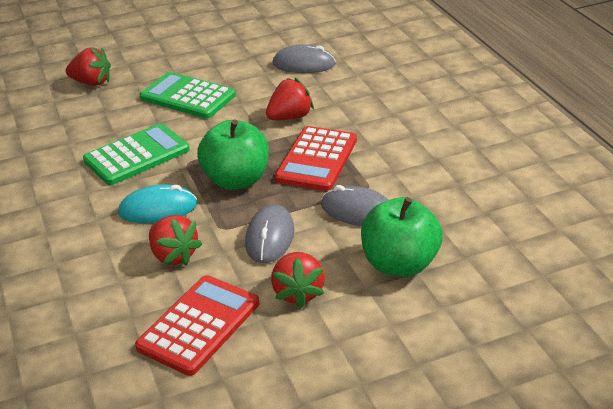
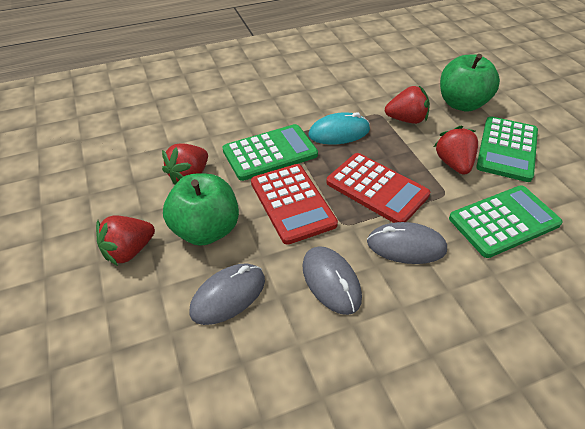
green calculator: 2 -> 3

